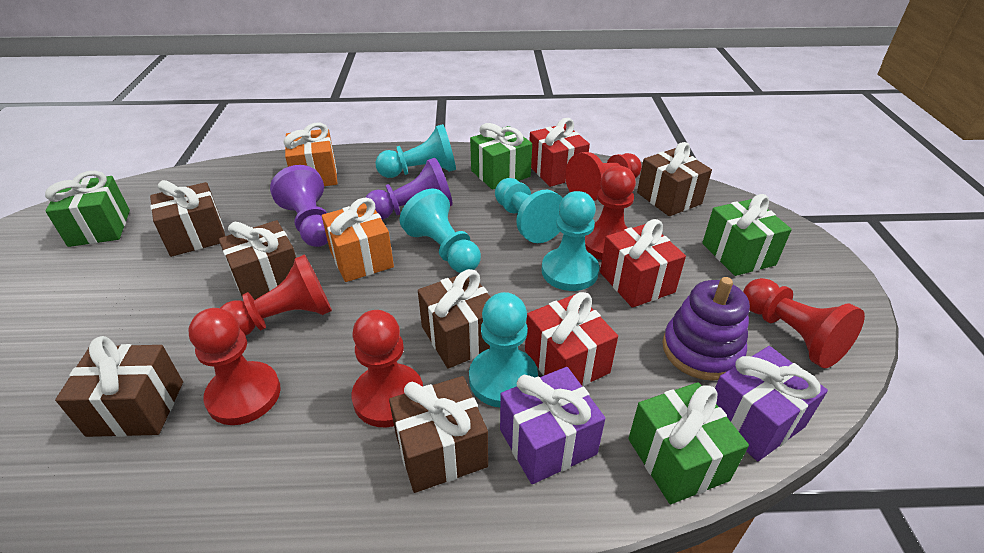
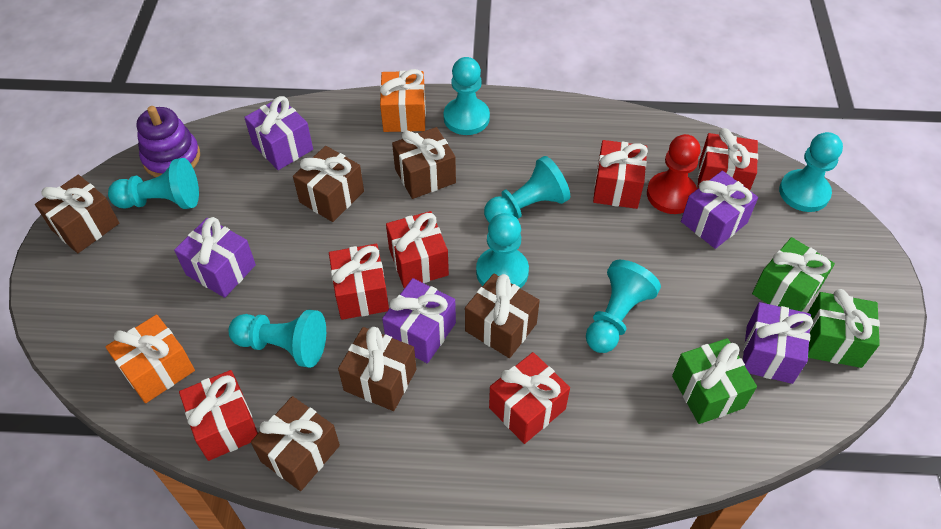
green gift: 4 -> 3
purple gift: 2 -> 5
purple pawn: 2 -> 0
red gift: 3 -> 6
red pawn: 6 -> 1
turquoise pawn: 5 -> 7

